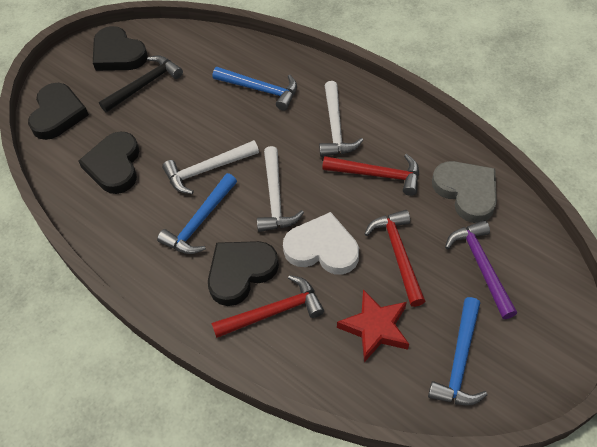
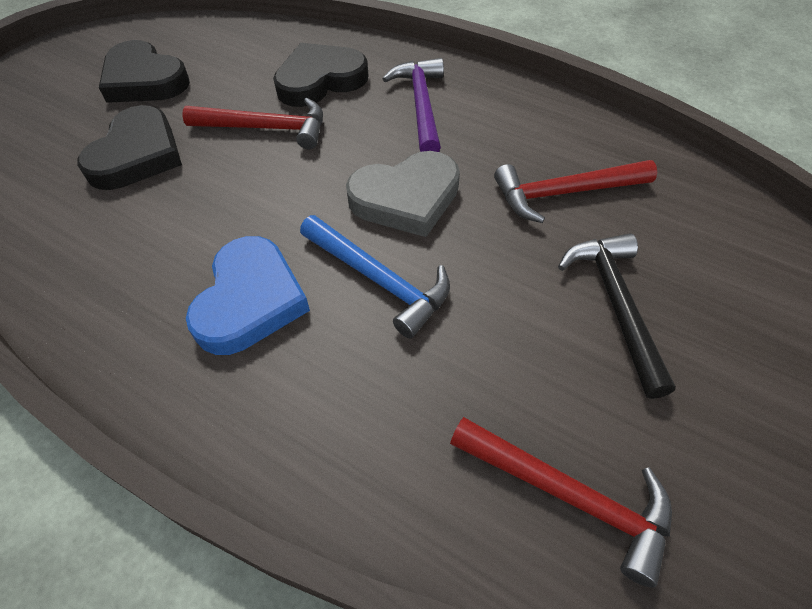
black heart: 4 -> 3
blue hammer: 3 -> 1
blue heart: 0 -> 1
red star: 1 -> 0
white hammer: 3 -> 0
white heart: 1 -> 0

